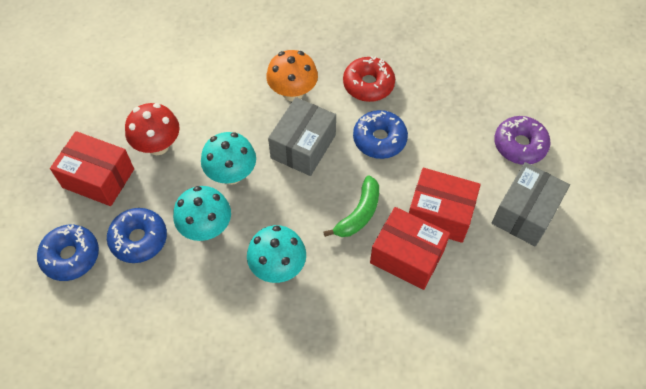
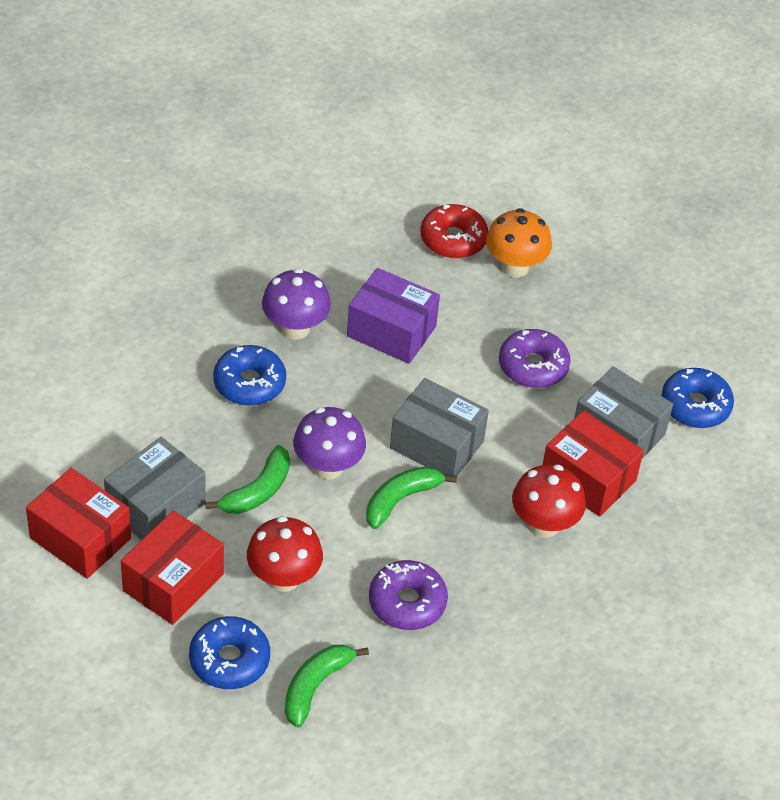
green banana: 1 -> 3
grey box: 2 -> 3
purple box: 0 -> 1
purple donut: 1 -> 2
purple mushroom: 0 -> 2
red mushroom: 1 -> 2
turquoise mushroom: 3 -> 0

